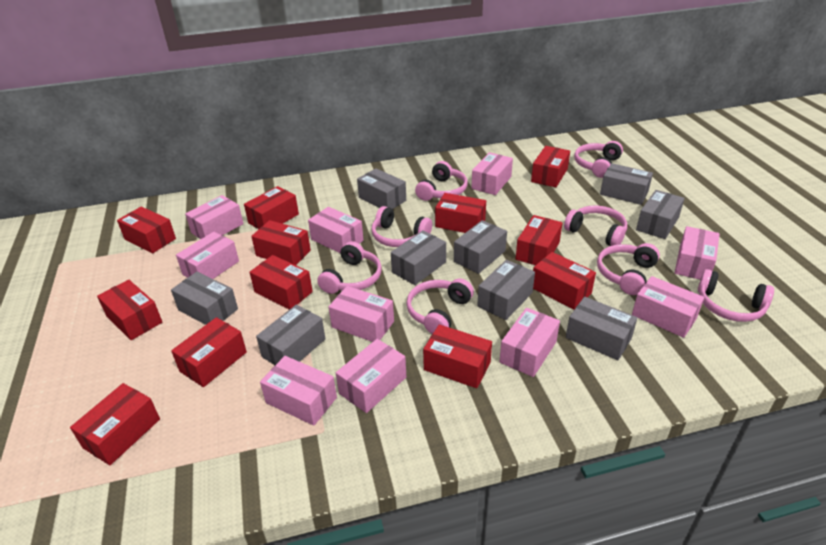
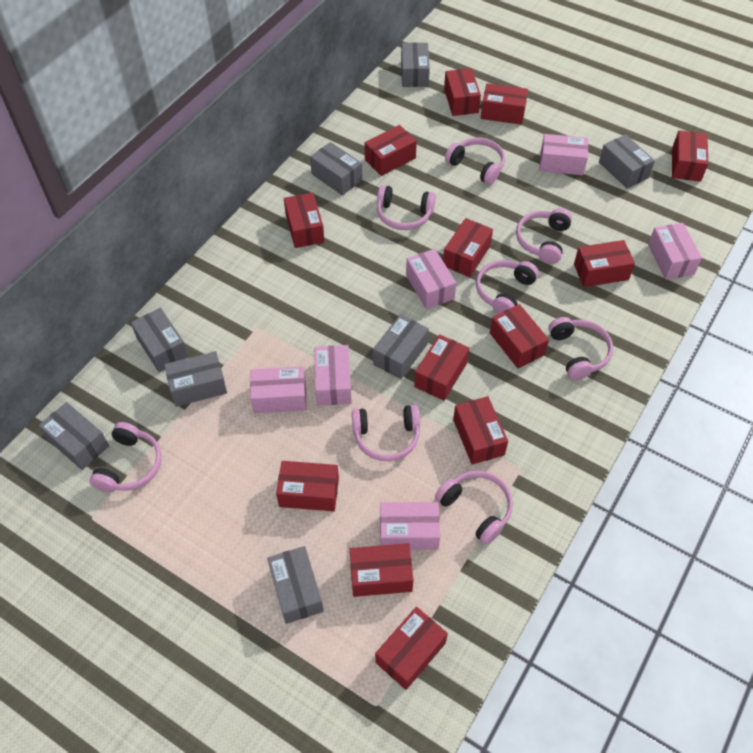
grey box: 9 -> 8
pink box: 10 -> 6
red box: 12 -> 13

